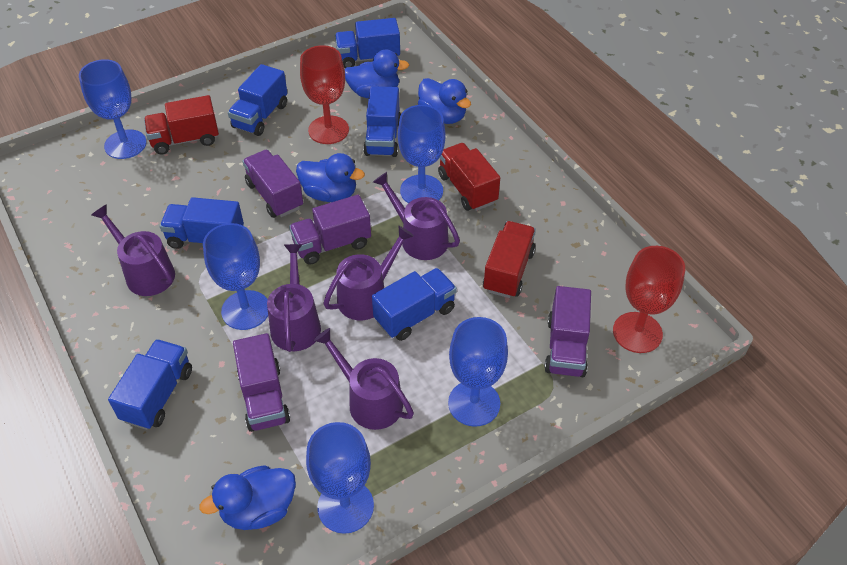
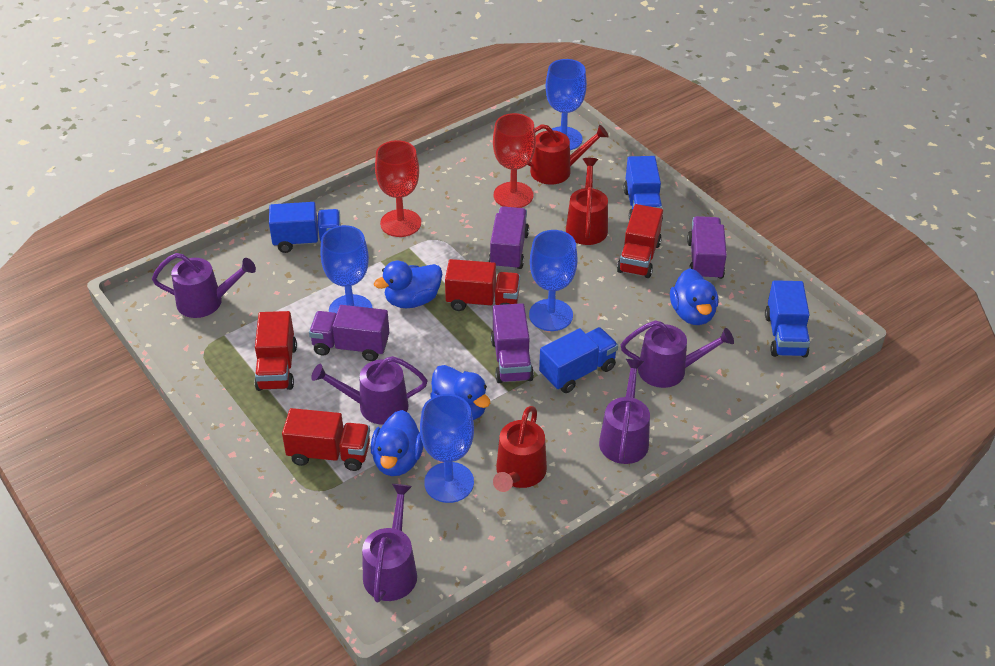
blue goblet: 5 -> 4
blue truck: 6 -> 4
red truck: 3 -> 4
red watering can: 0 -> 3

